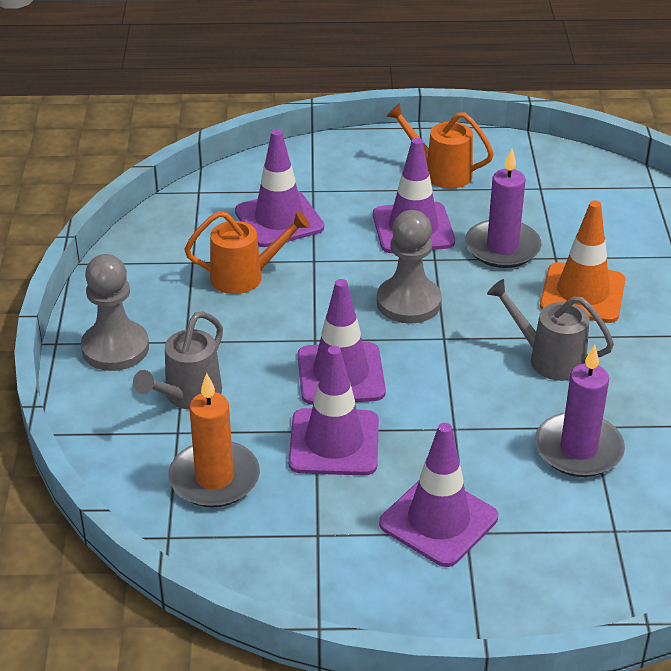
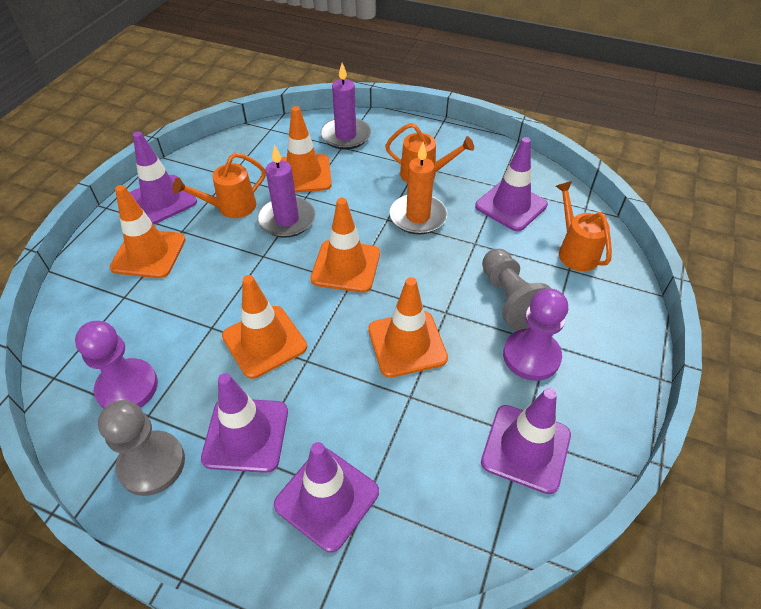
grey watering can: 2 -> 0
orange traffic cone: 1 -> 5
orange watering can: 2 -> 3
purple pawn: 0 -> 2

